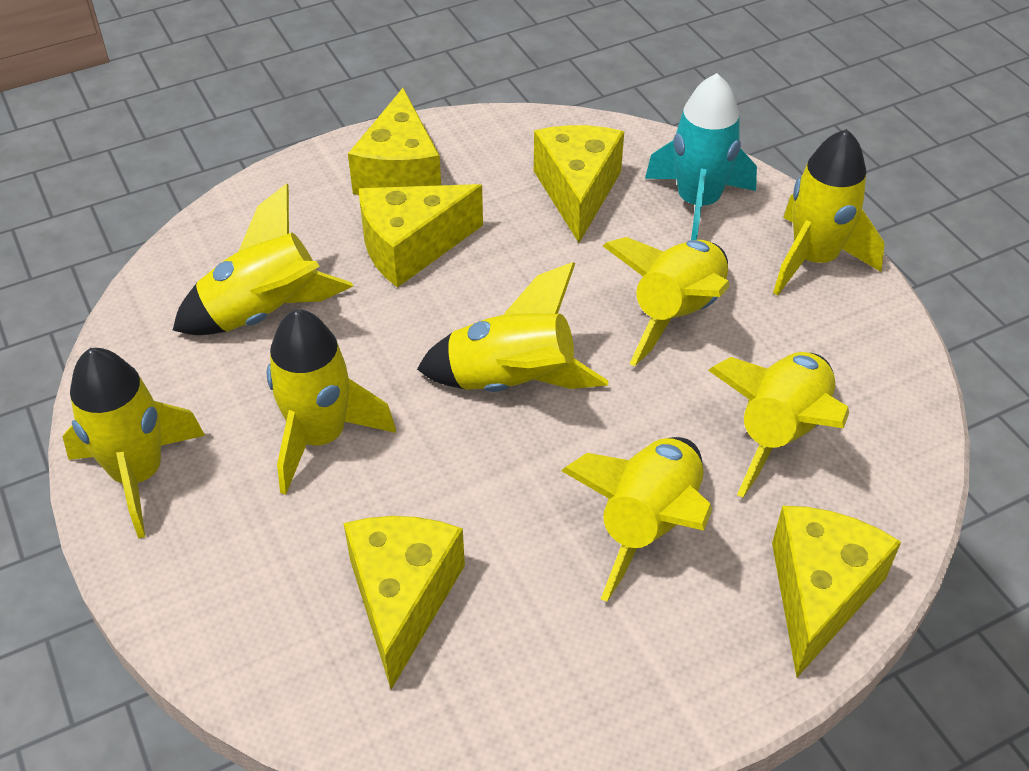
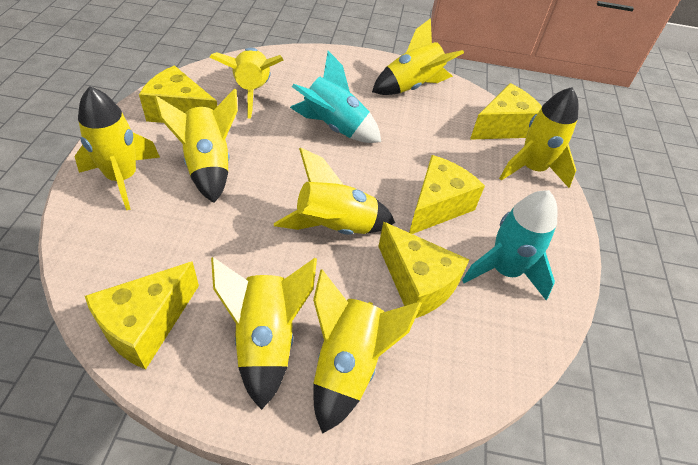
turquoise rocket: 1 -> 2

